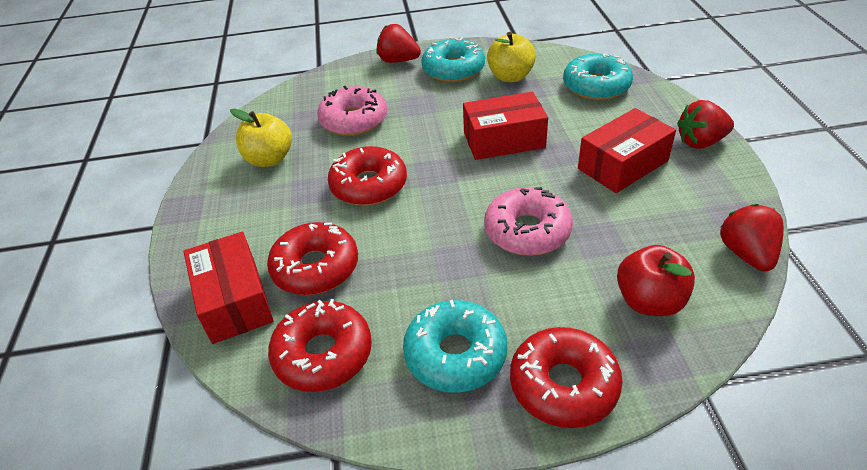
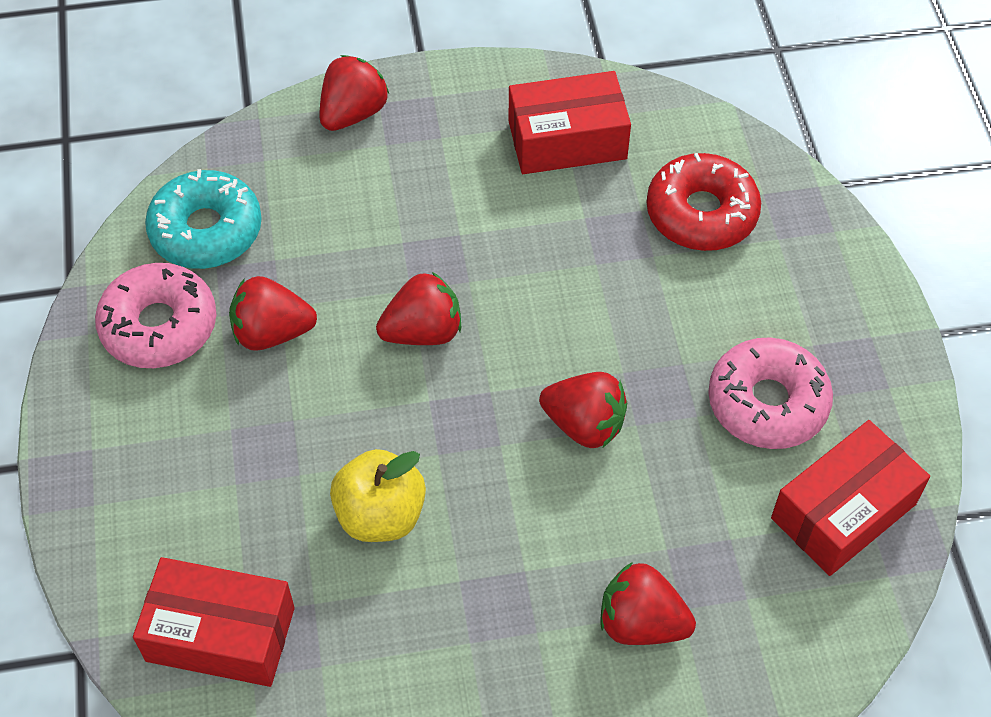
red apple: 1 -> 0
red donut: 4 -> 1
red strawberry: 3 -> 5
turquoise donut: 3 -> 1
yellow apple: 2 -> 1

